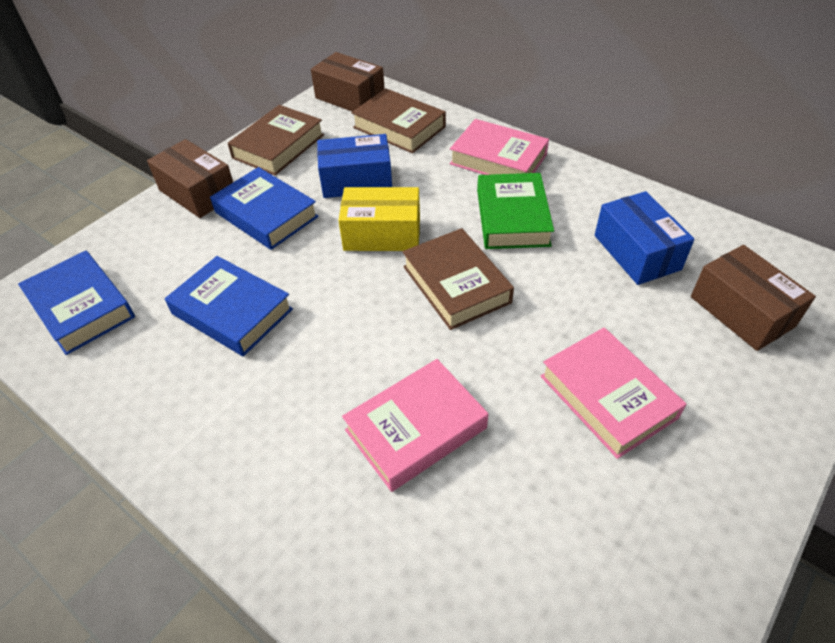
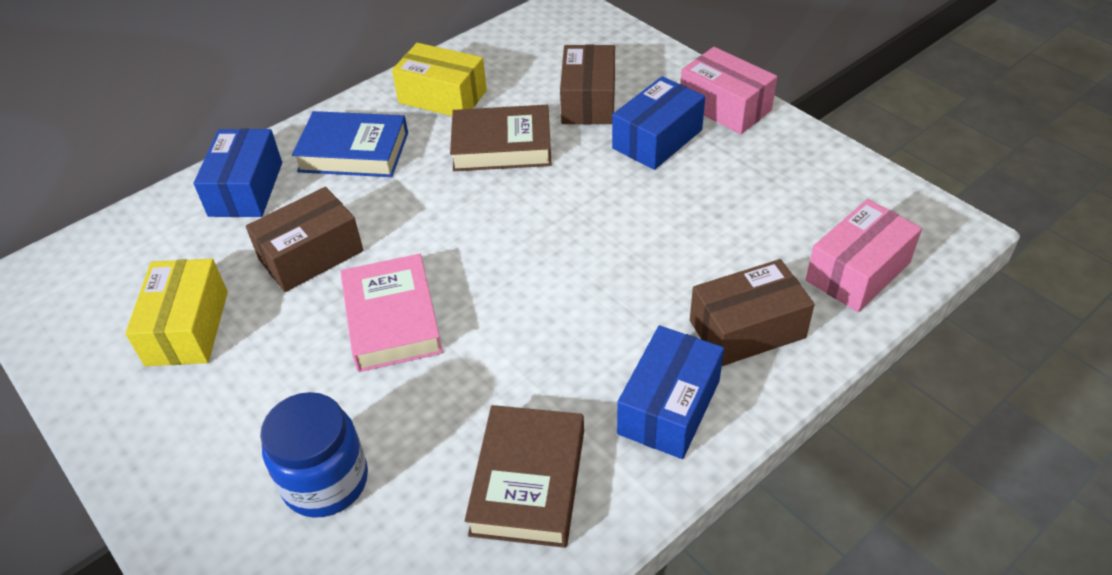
blue book: 3 -> 1
blue box: 2 -> 3
blue jar: 0 -> 1
brown book: 3 -> 2
green book: 1 -> 0
pink book: 3 -> 1
pink box: 0 -> 2
yellow box: 1 -> 2

